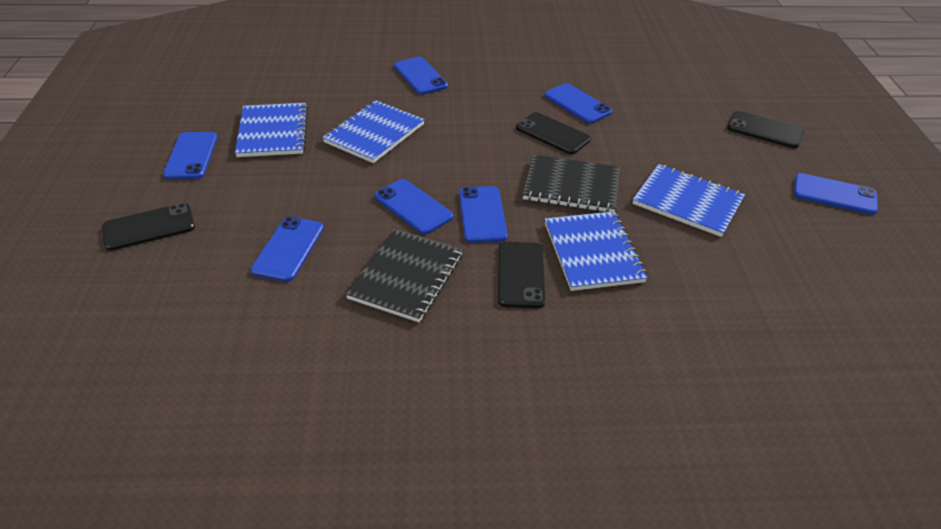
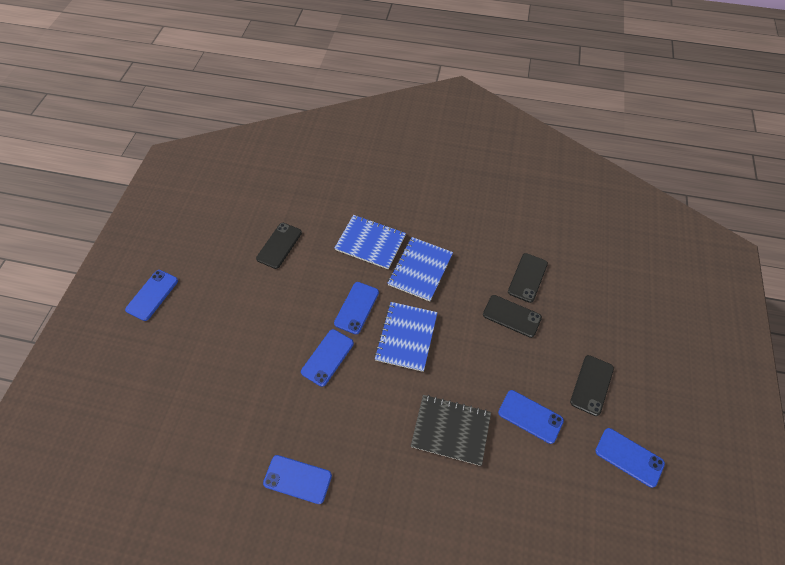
black notebook: 2 -> 1
blue notebook: 4 -> 3
blue phone: 7 -> 6

